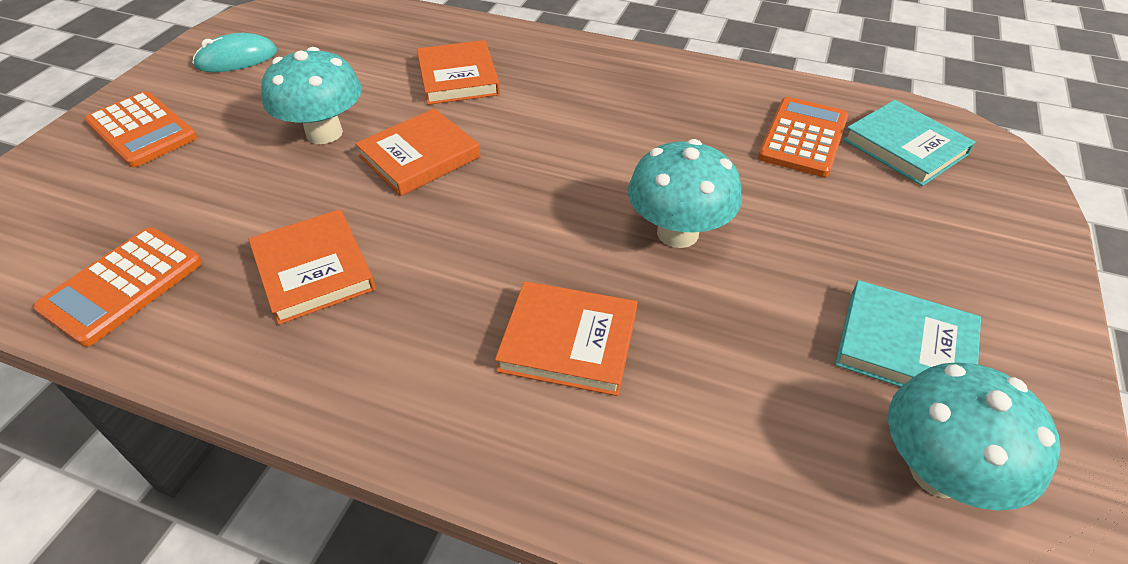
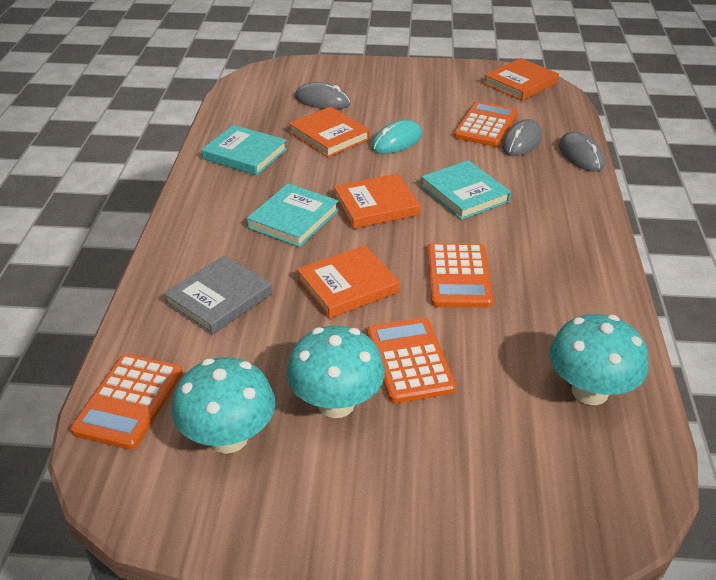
grey book: 0 -> 1
grey mouse: 0 -> 3
orange calculator: 3 -> 4
turquoise book: 2 -> 3

